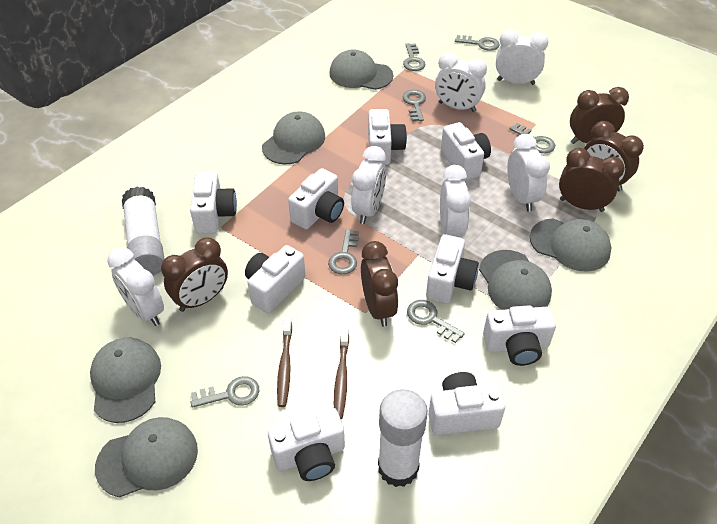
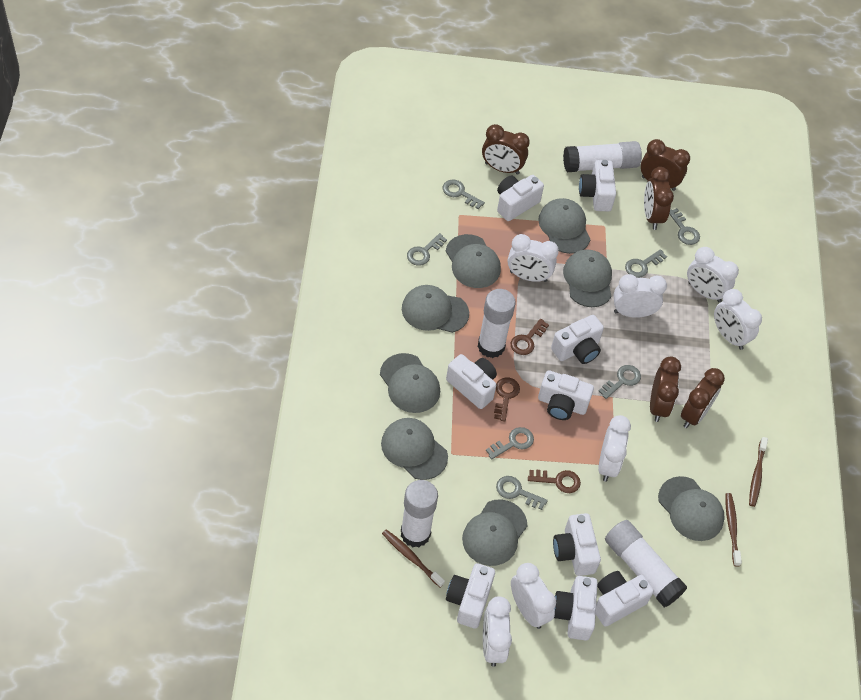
brown key: 0 -> 3
brown toothbrush: 2 -> 3
grey cap: 6 -> 8
white clock: 6 -> 7
white glue stick: 2 -> 4

